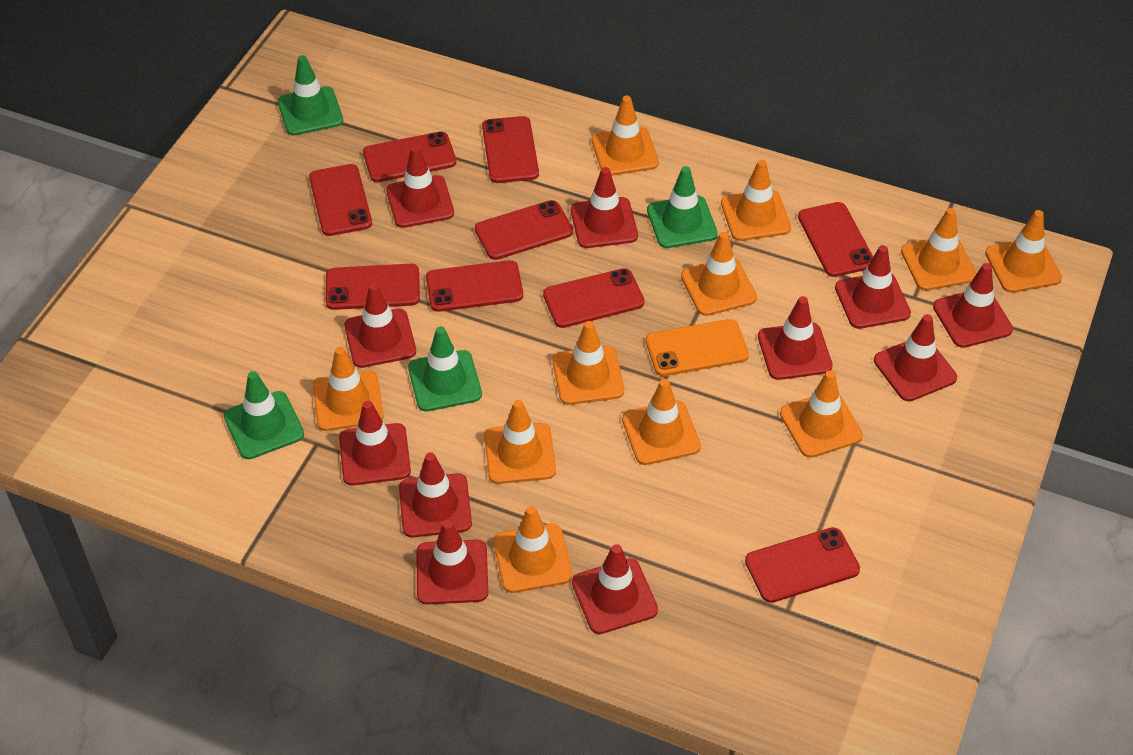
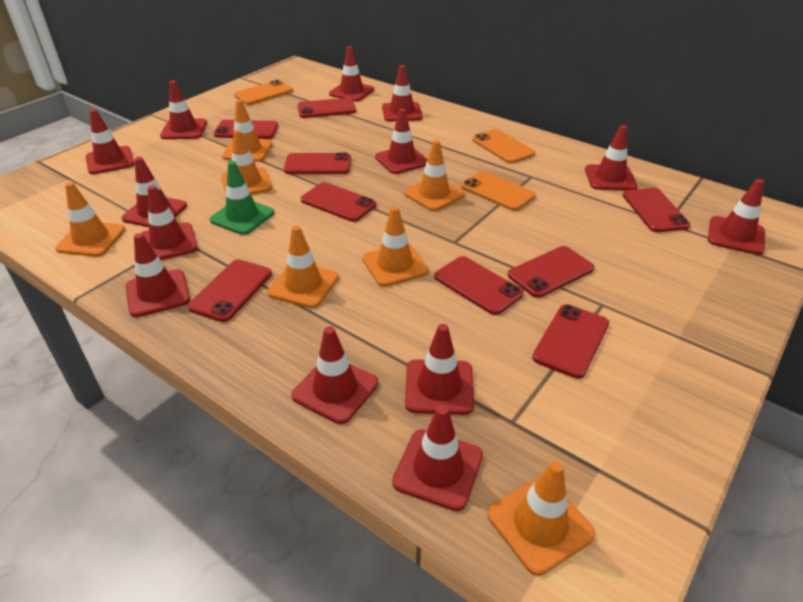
green traffic cone: 4 -> 1
orange phone: 1 -> 3
orange traffic cone: 11 -> 7
red traffic cone: 11 -> 13

